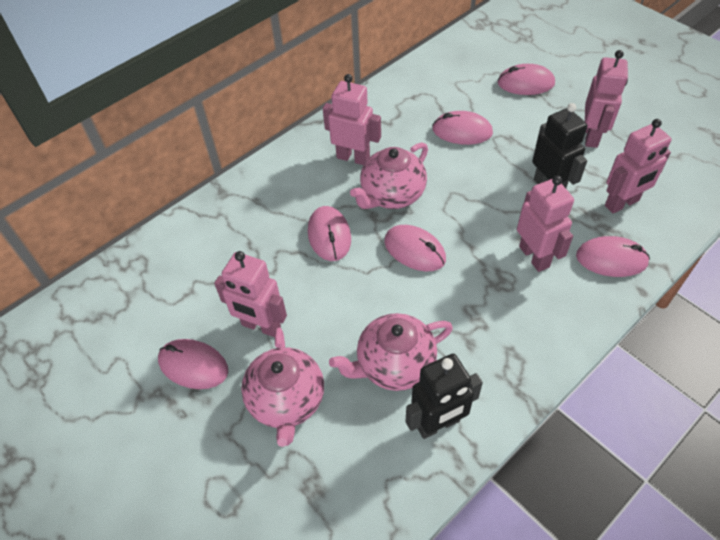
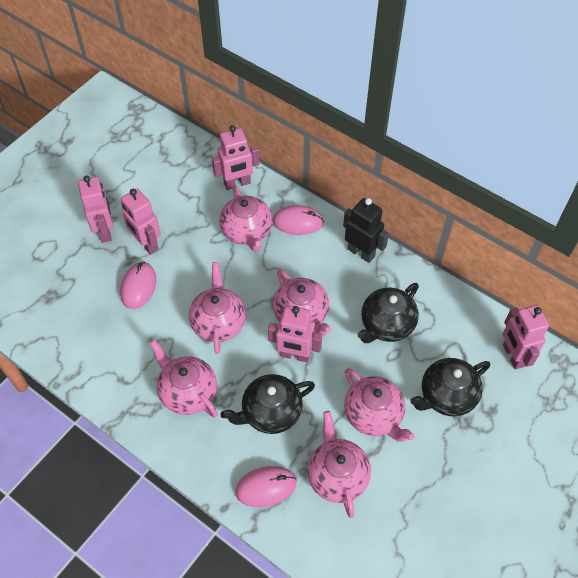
black robot: 2 -> 1
black teapot: 0 -> 3
pink mouse: 6 -> 3
pink teapot: 3 -> 6

